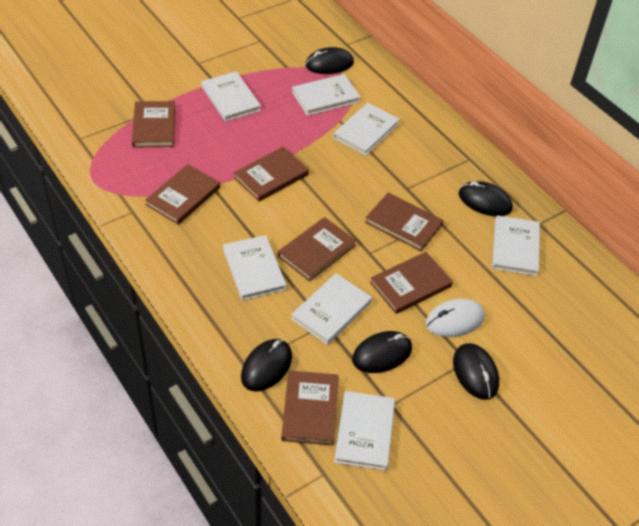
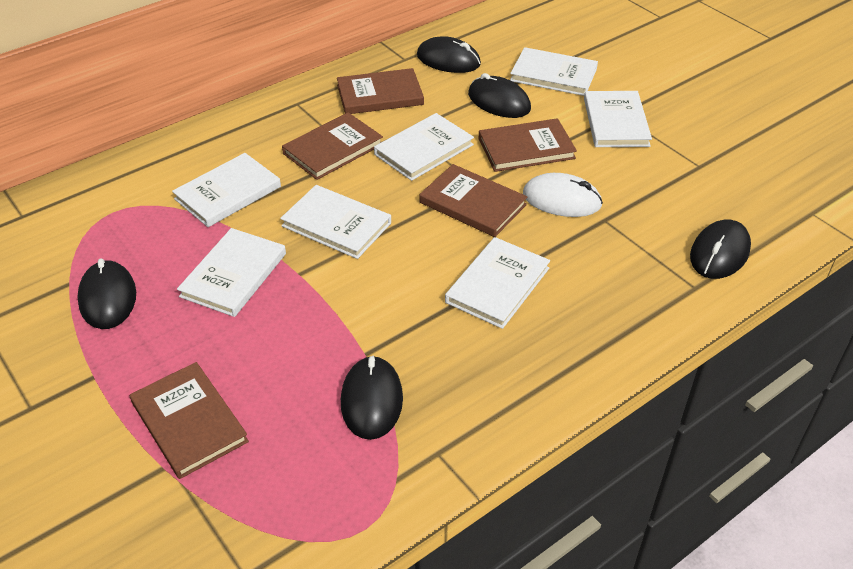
brown book: 7 -> 5

